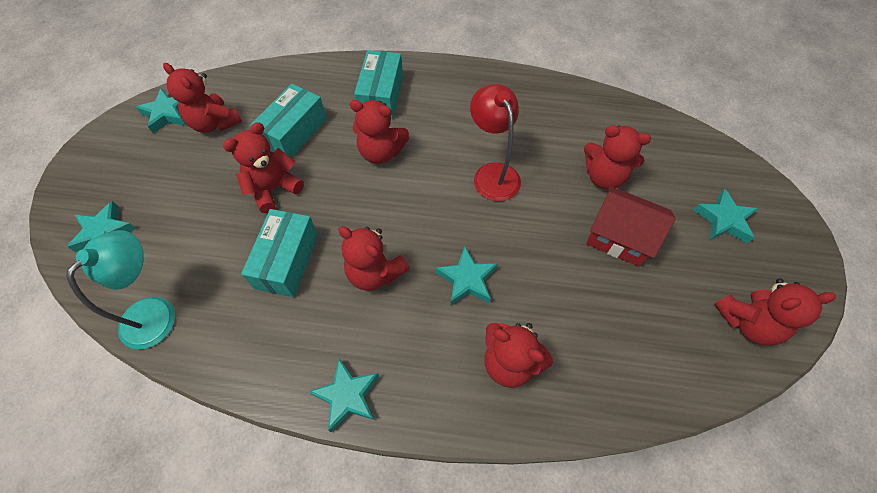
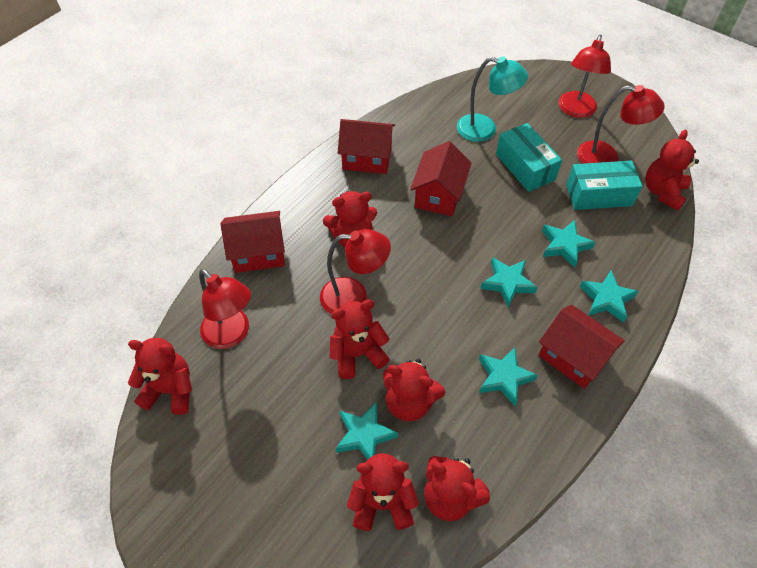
red house: 1 -> 4
red lamp: 1 -> 4
turquoise box: 3 -> 2

